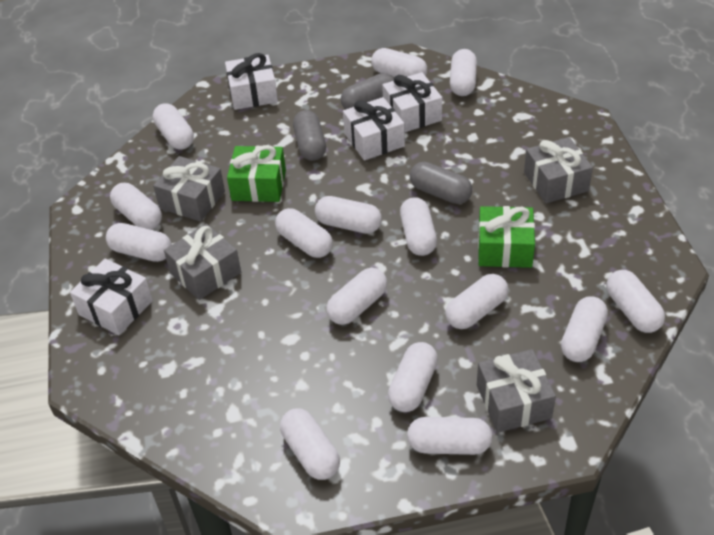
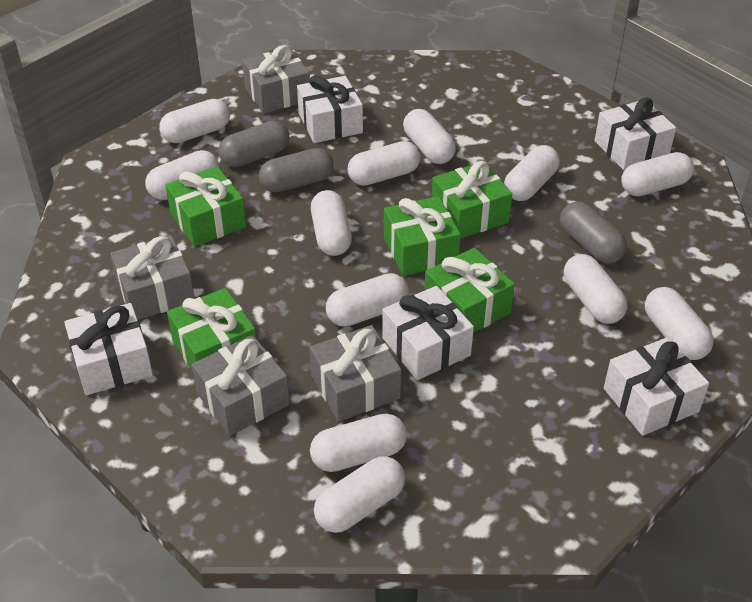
green gift: 2 -> 5
white capsule: 15 -> 12
white gift: 4 -> 5

